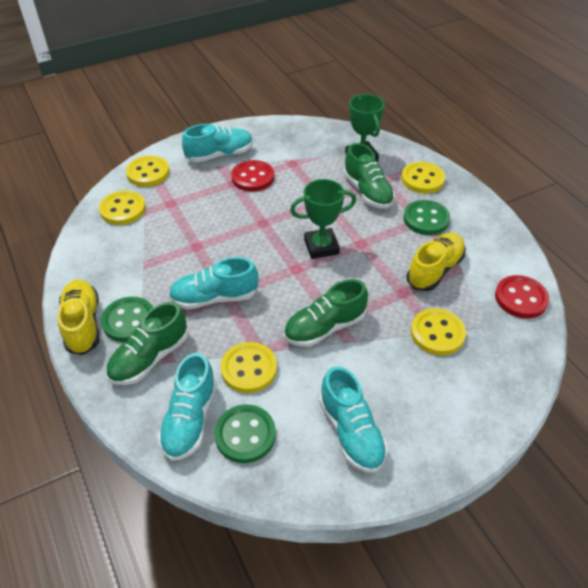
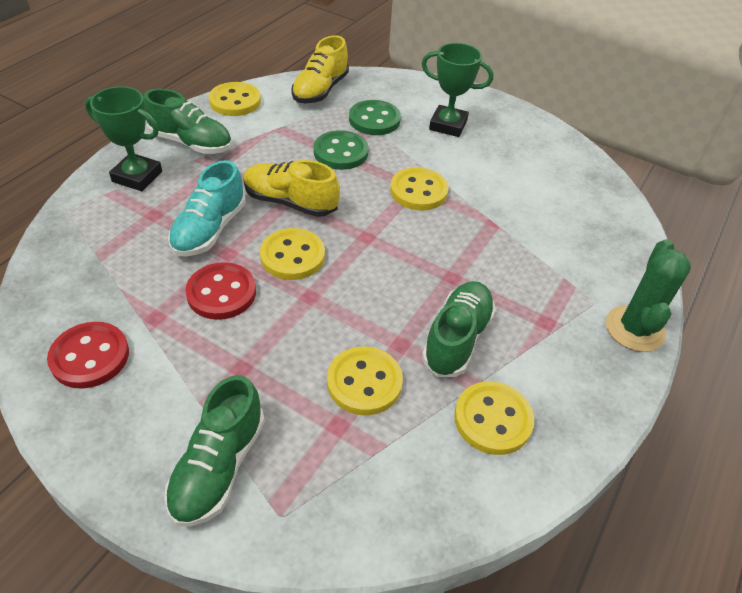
green button: 3 -> 2
green cactus: 0 -> 1
turquoise shoe: 4 -> 1

